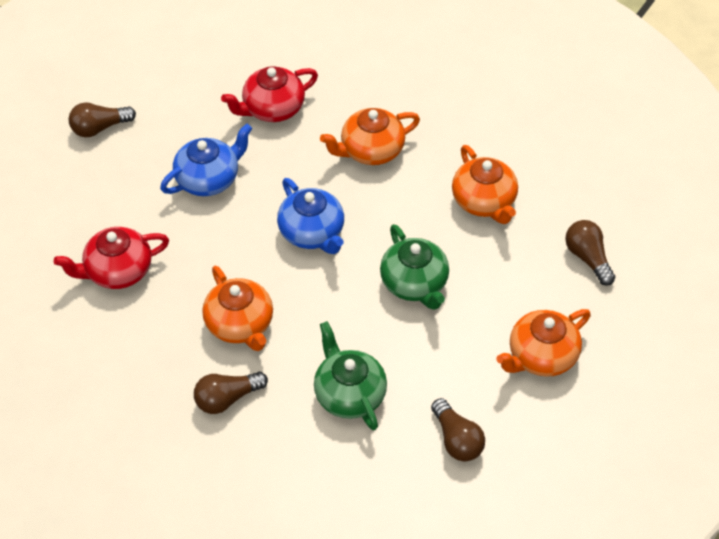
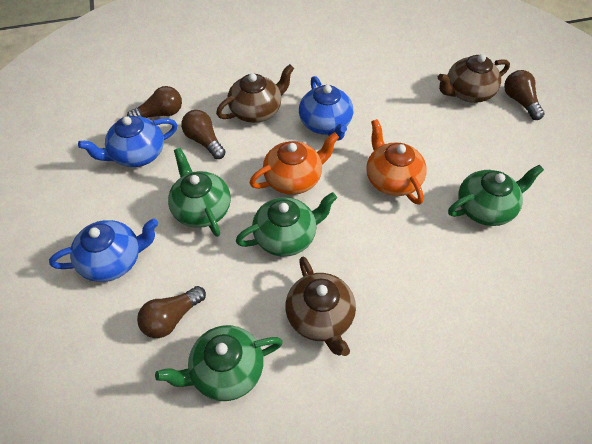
blue teapot: 2 -> 3
brown teapot: 0 -> 3
green teapot: 2 -> 4
orange teapot: 4 -> 2
red teapot: 2 -> 0

